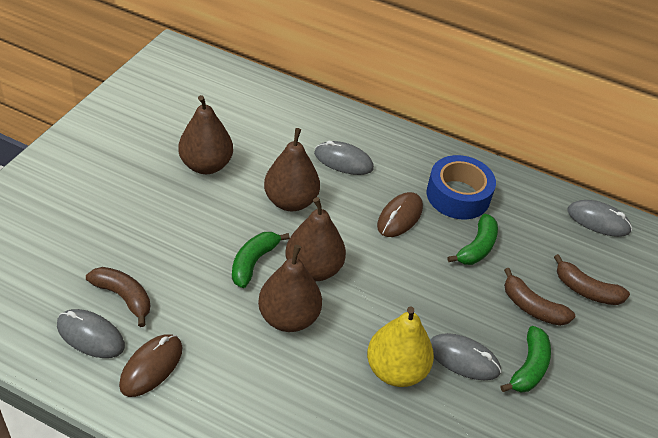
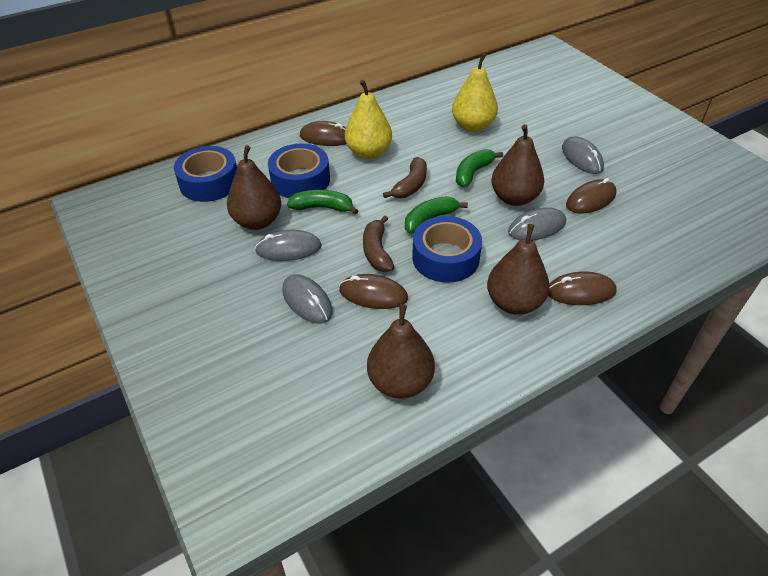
blue tape: 1 -> 3
brown banana: 3 -> 2
brown mouse: 2 -> 4
yellow pear: 1 -> 2

